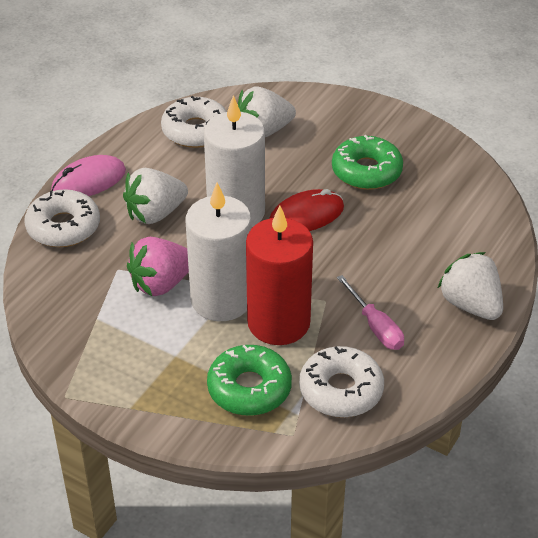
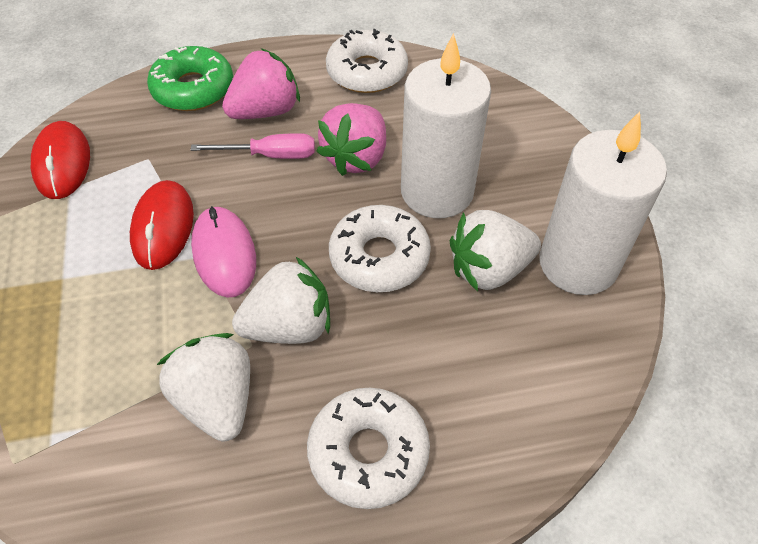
green donut: 2 -> 1
pink strawberry: 1 -> 2
red candle: 1 -> 0
red mouse: 1 -> 2

